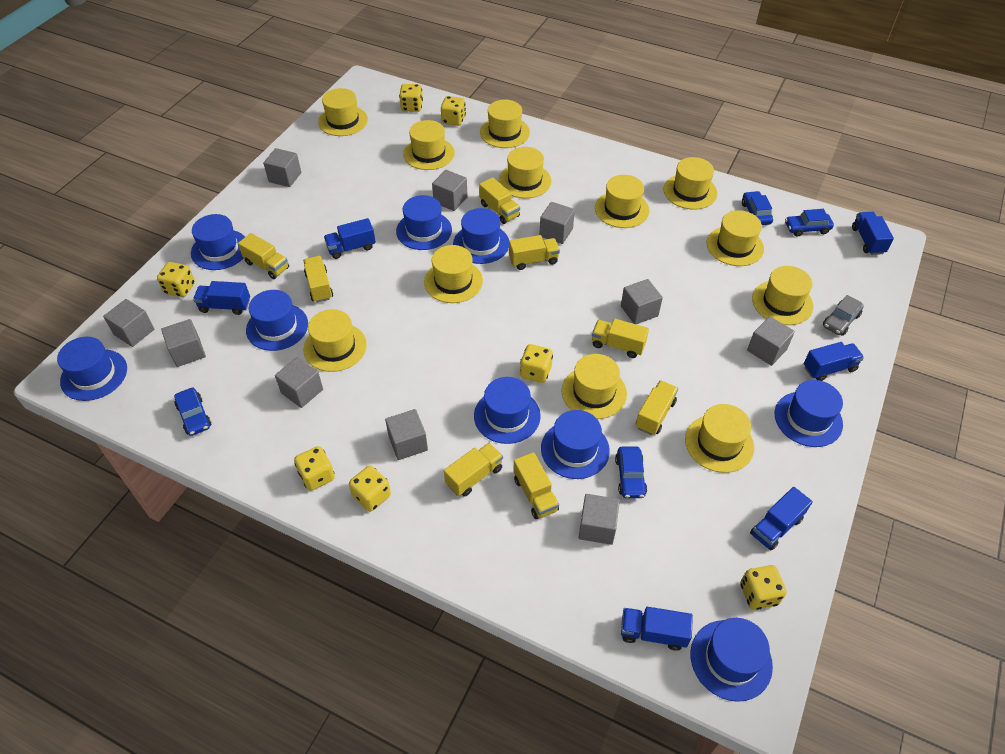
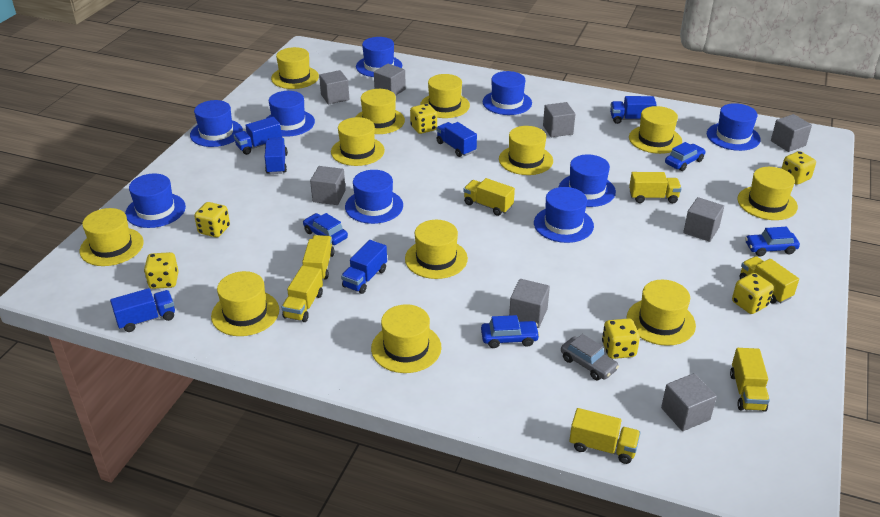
grey cube: 10 -> 8
yellow dice: 7 -> 6
yellow truck: 8 -> 7

